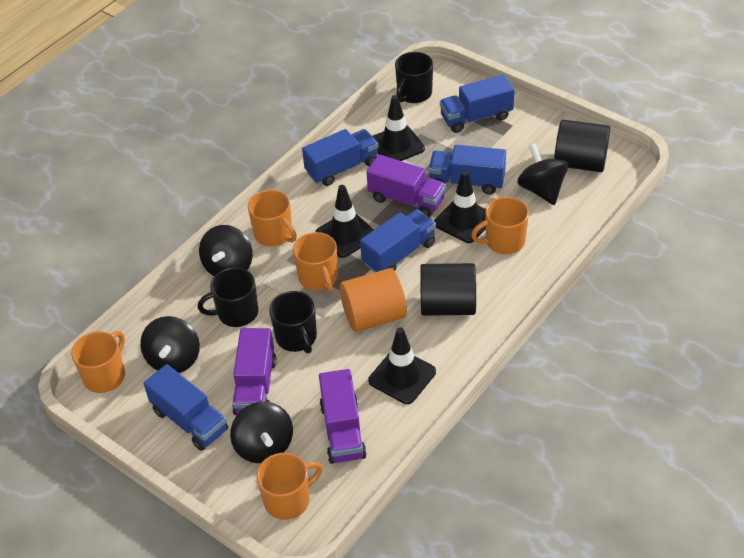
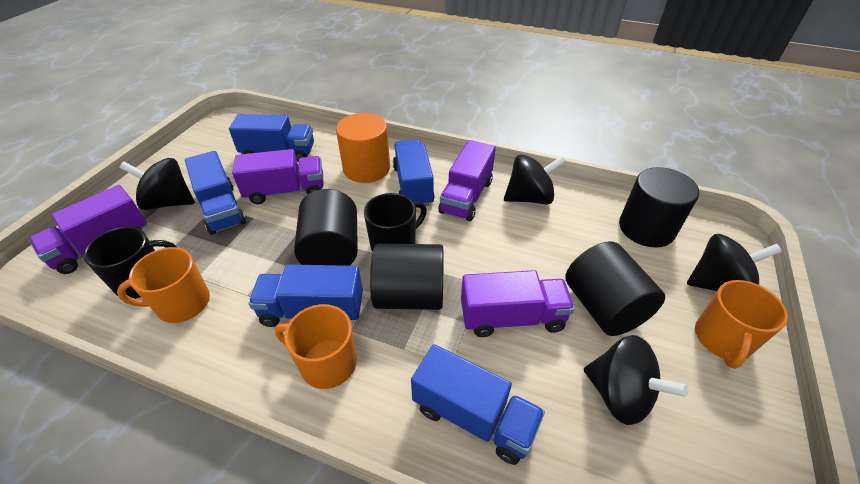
black cylinder: 2 -> 4
black mug: 3 -> 2
black traffic cone: 4 -> 0
orange mug: 5 -> 3
purple truck: 3 -> 4

